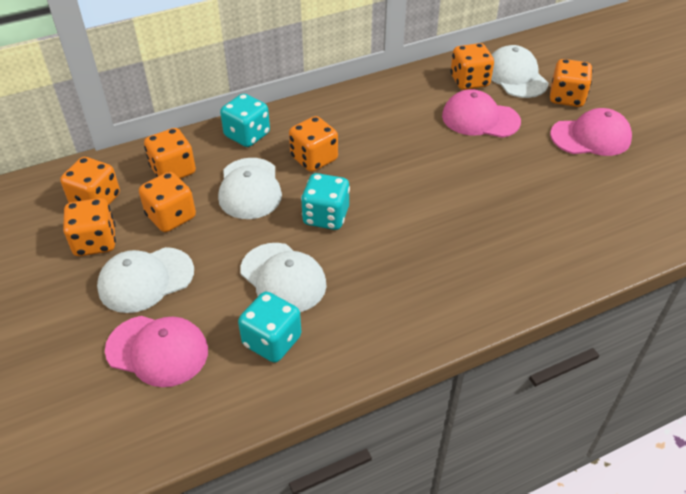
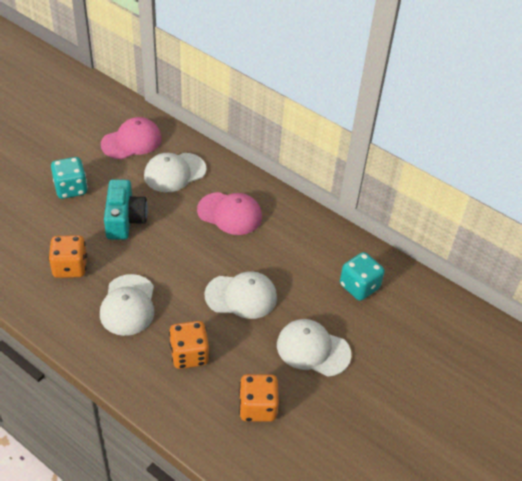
orange dice: 7 -> 3
pink cap: 3 -> 2
turquoise camera: 0 -> 1
turquoise dice: 3 -> 2

